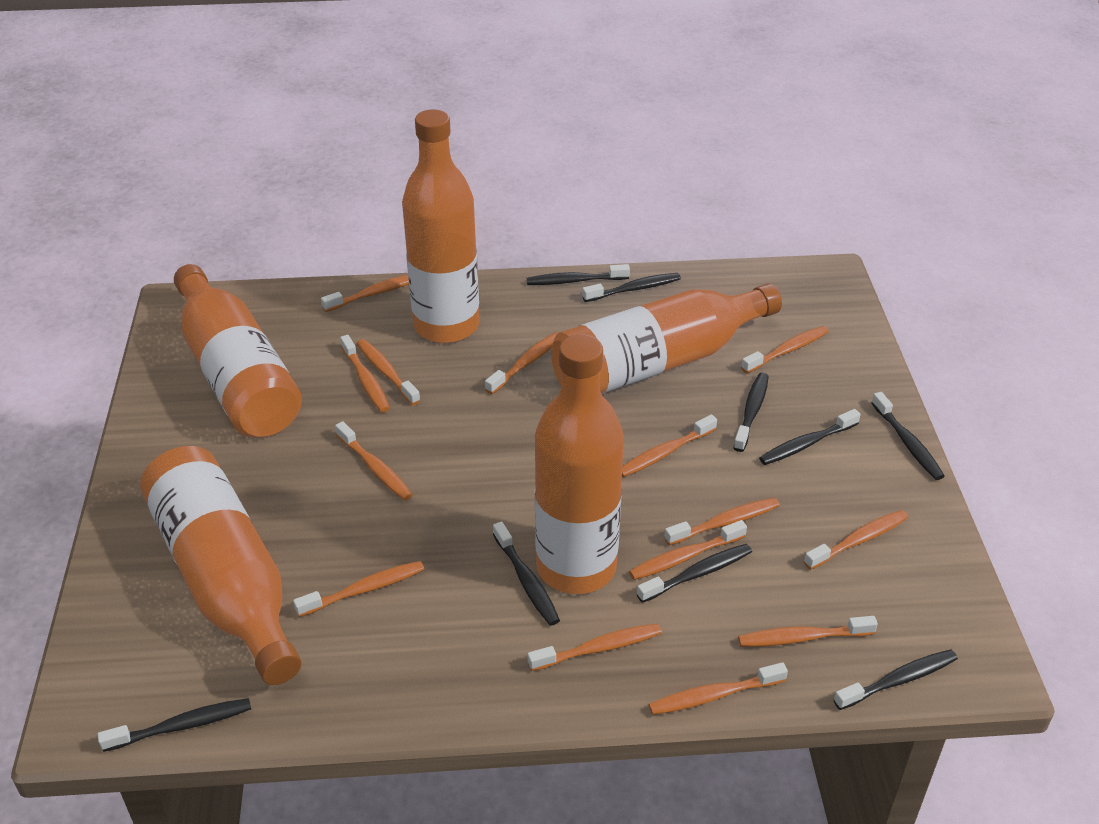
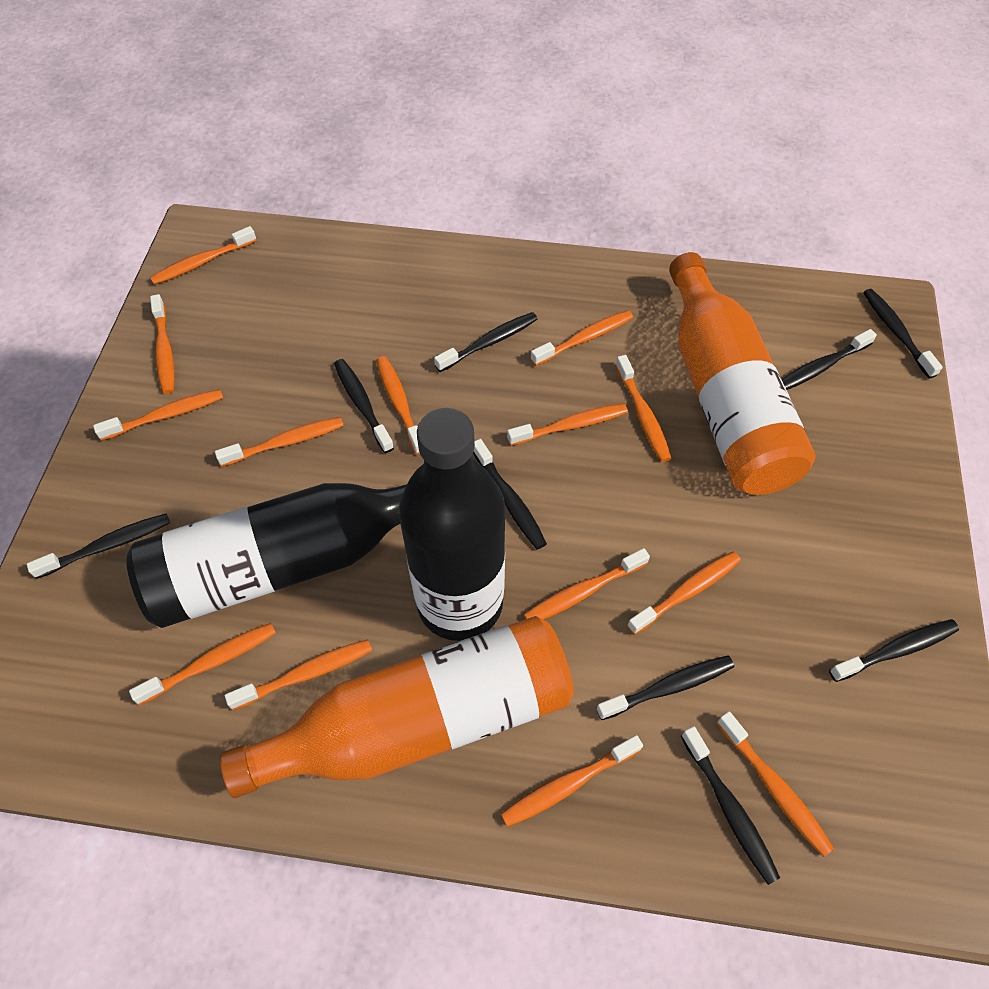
black bottle: 0 -> 2
orange bottle: 5 -> 2

